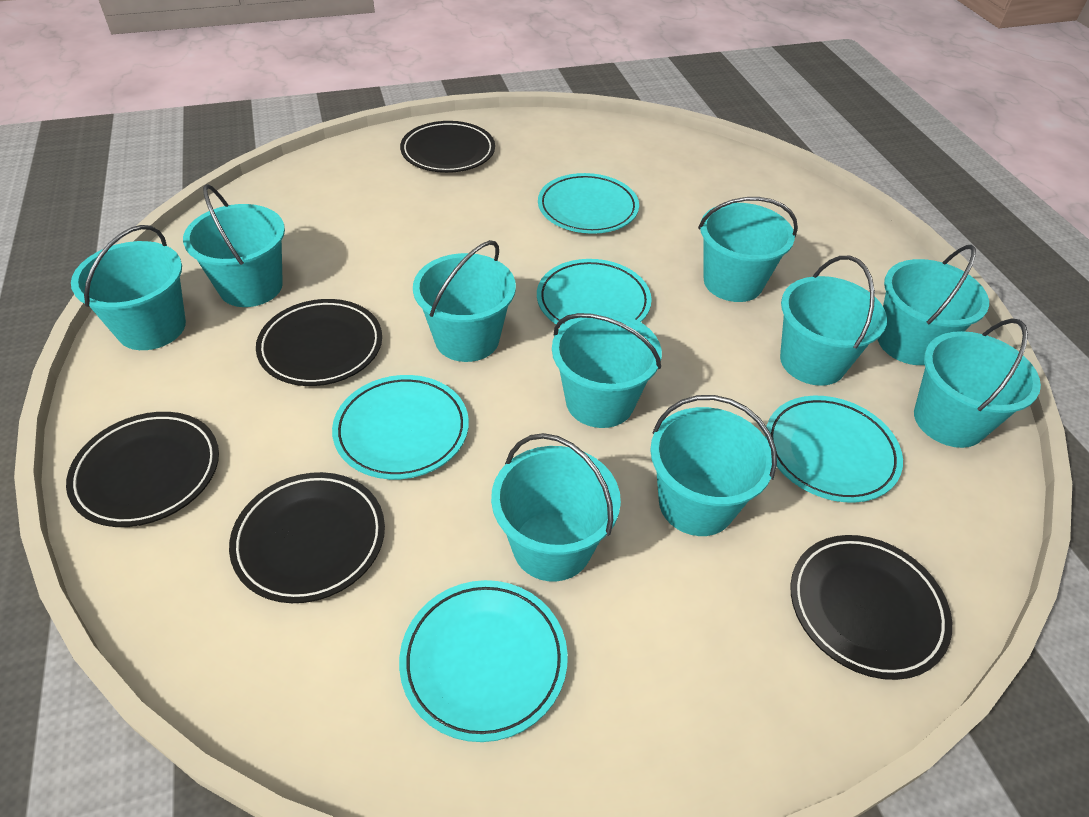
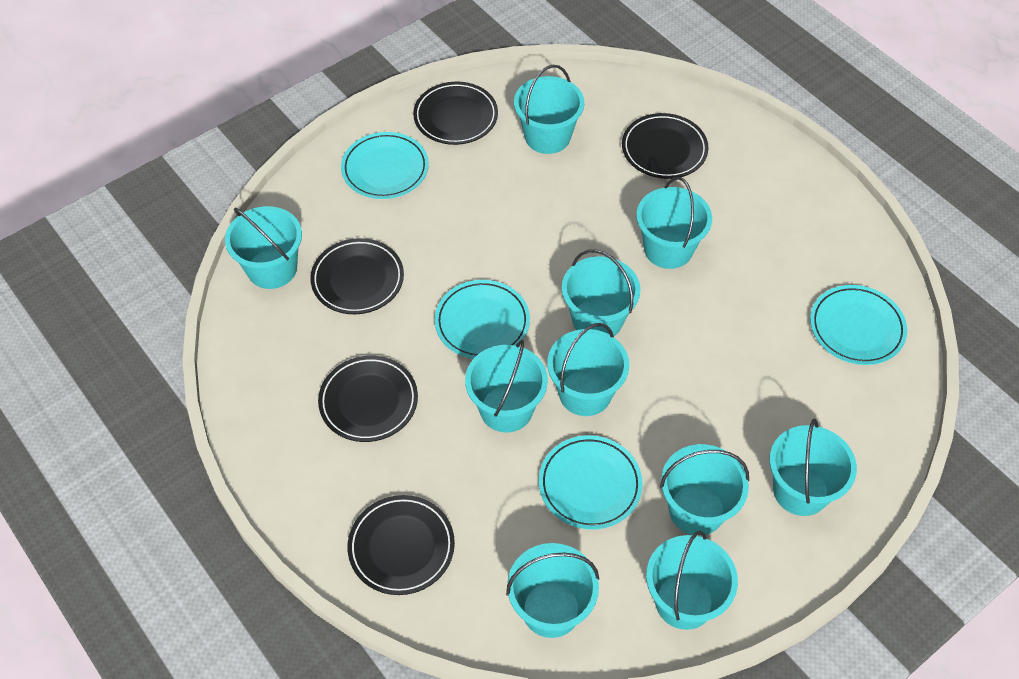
turquoise plate: 5 -> 4

